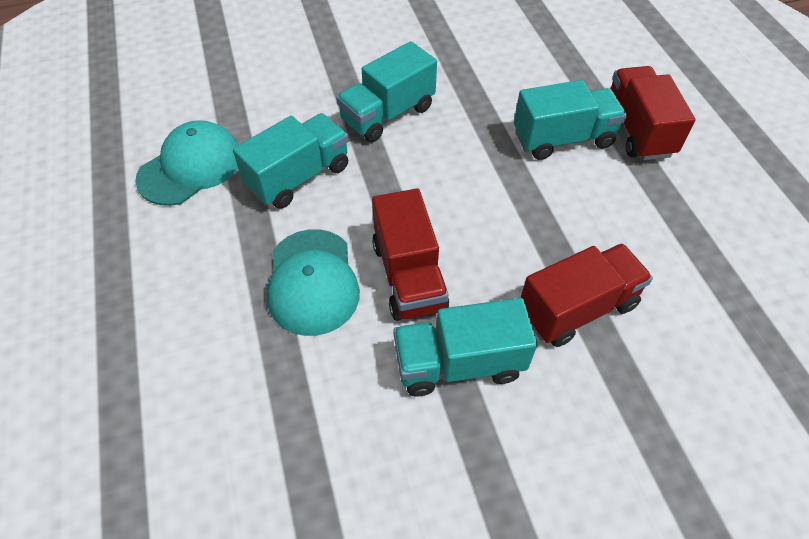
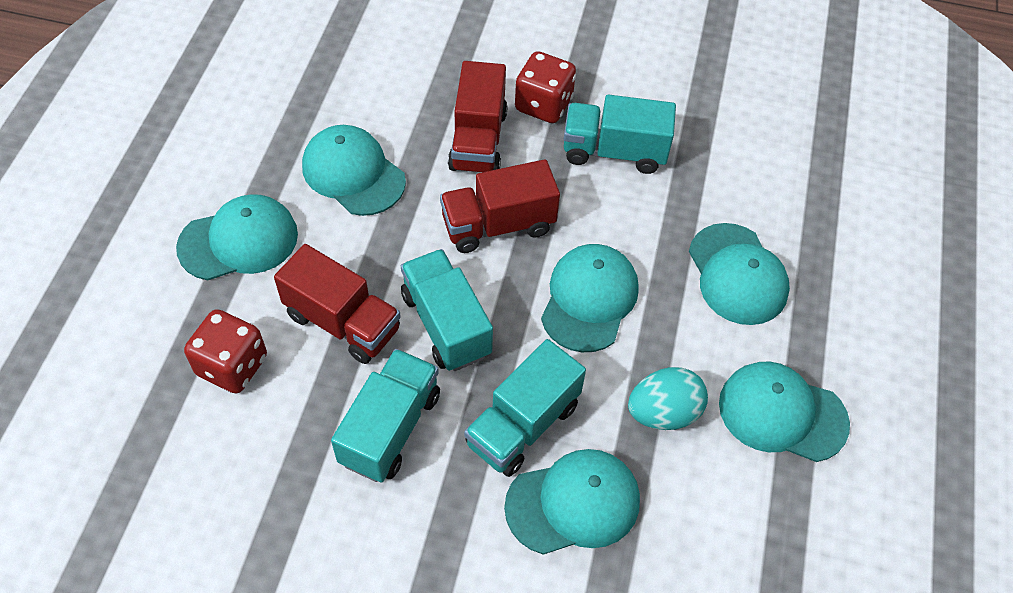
red dice: 0 -> 2
turquoise cap: 2 -> 6
turquoise egg: 0 -> 1

